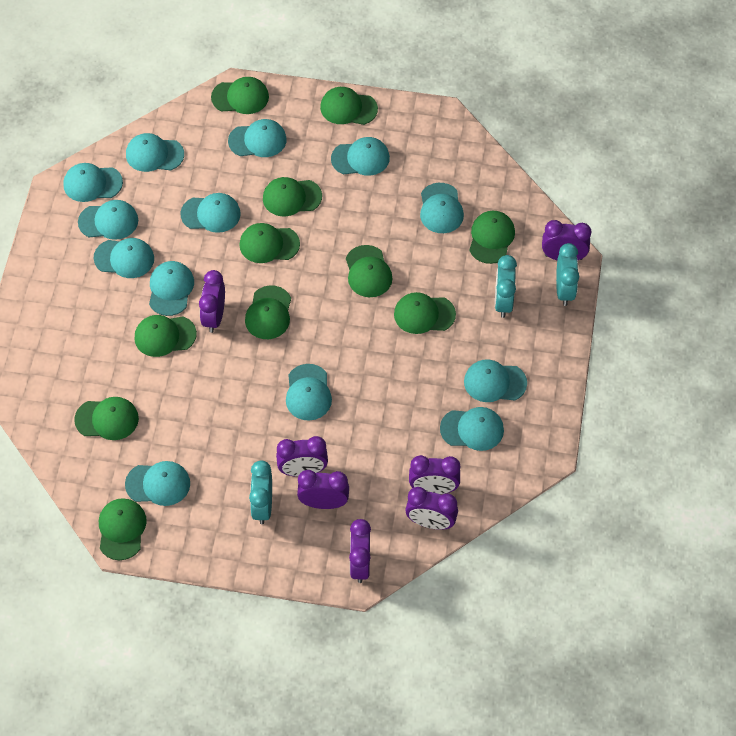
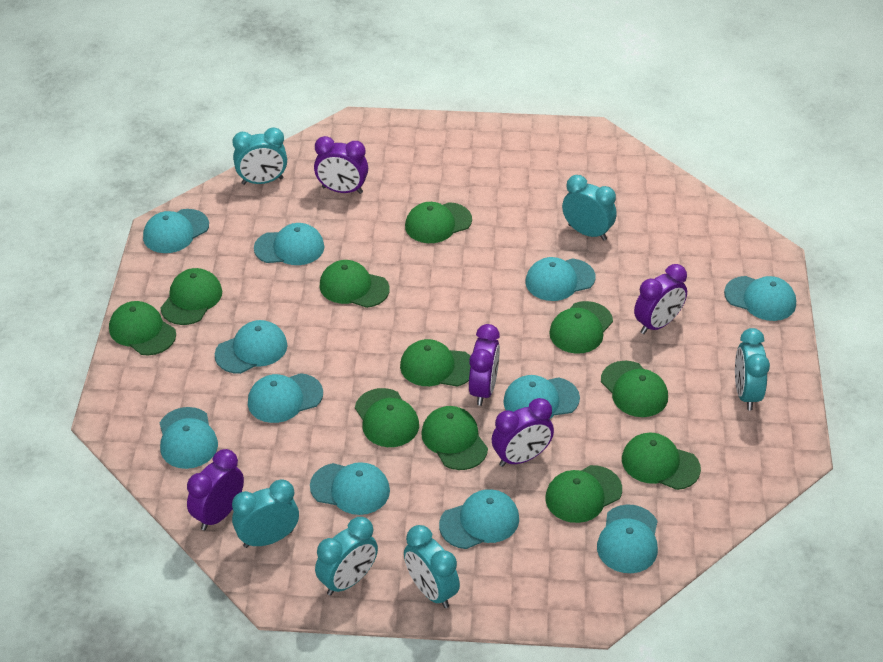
purple clock: 7 -> 5
turquoise cap: 13 -> 11
turquoise clock: 3 -> 6

